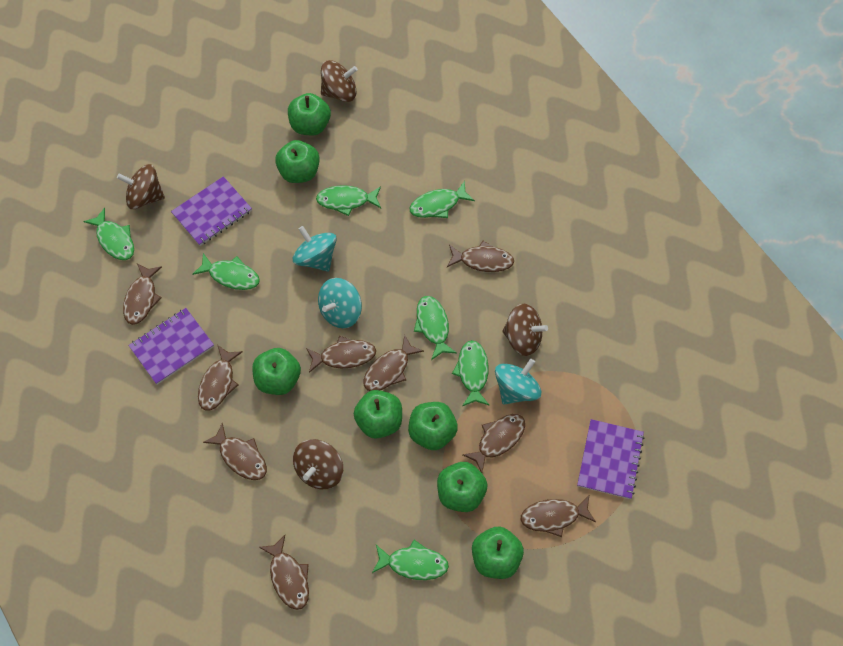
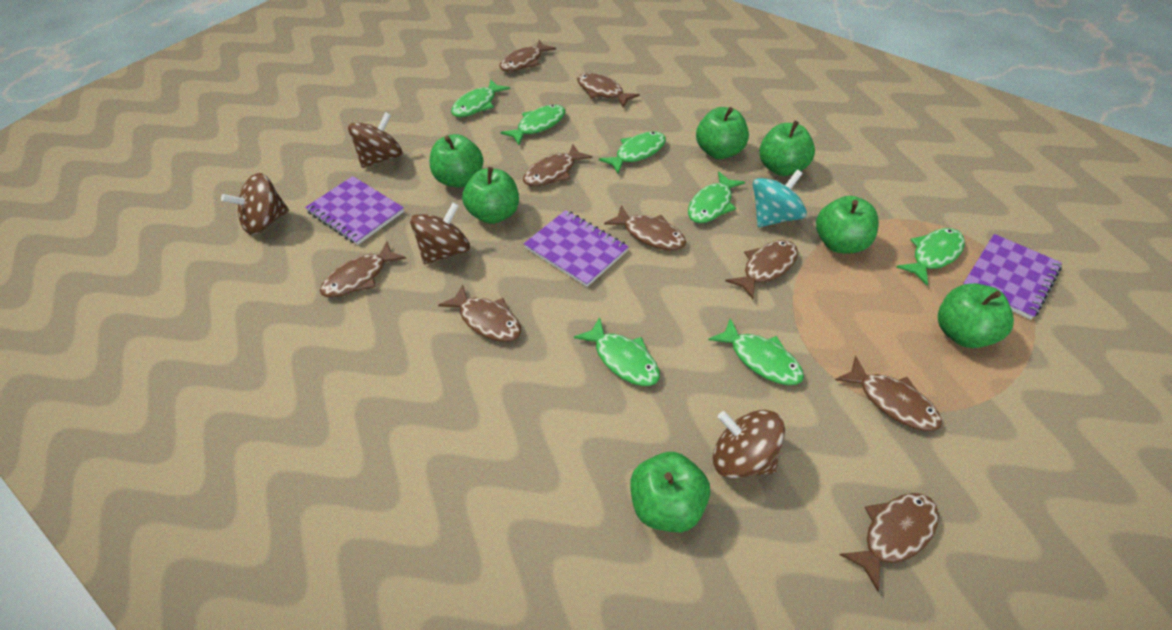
turquoise spinning top: 3 -> 1

